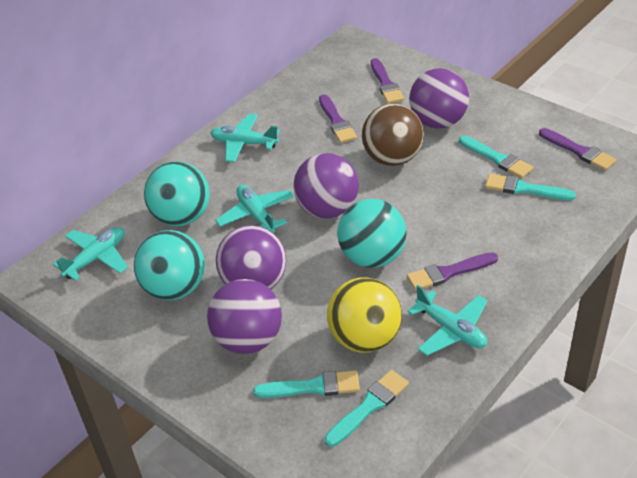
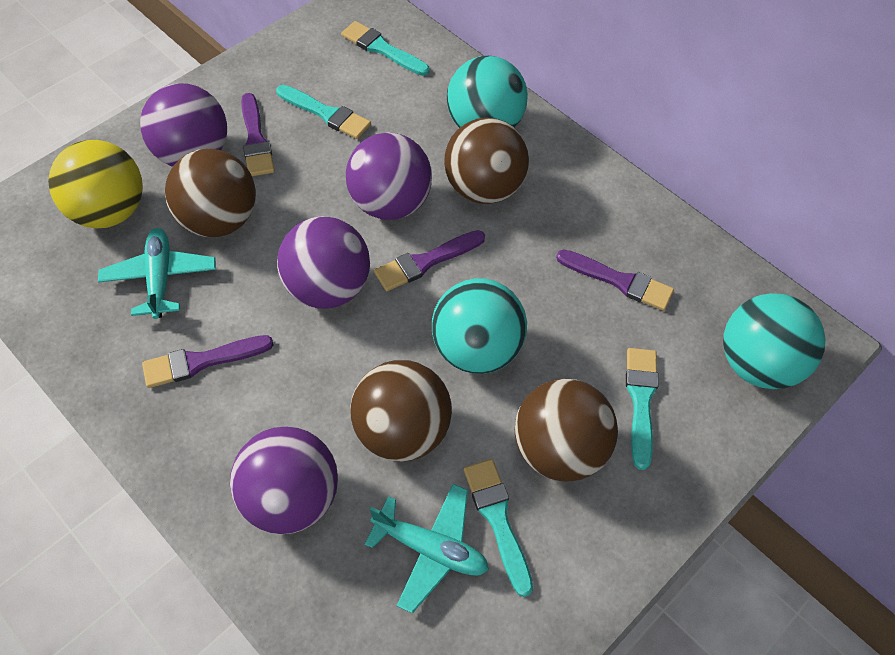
brown ball: 1 -> 4
turquoise plane: 4 -> 2

